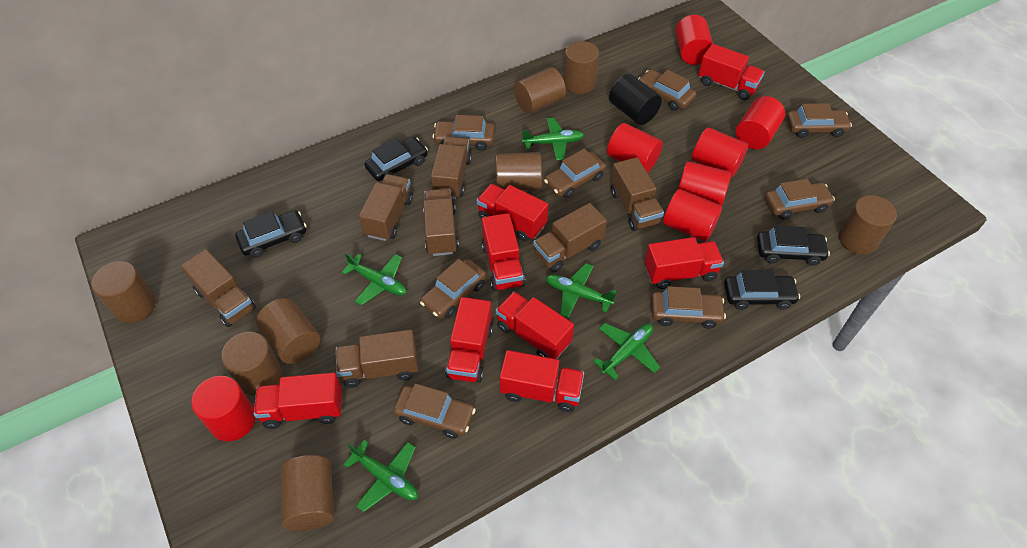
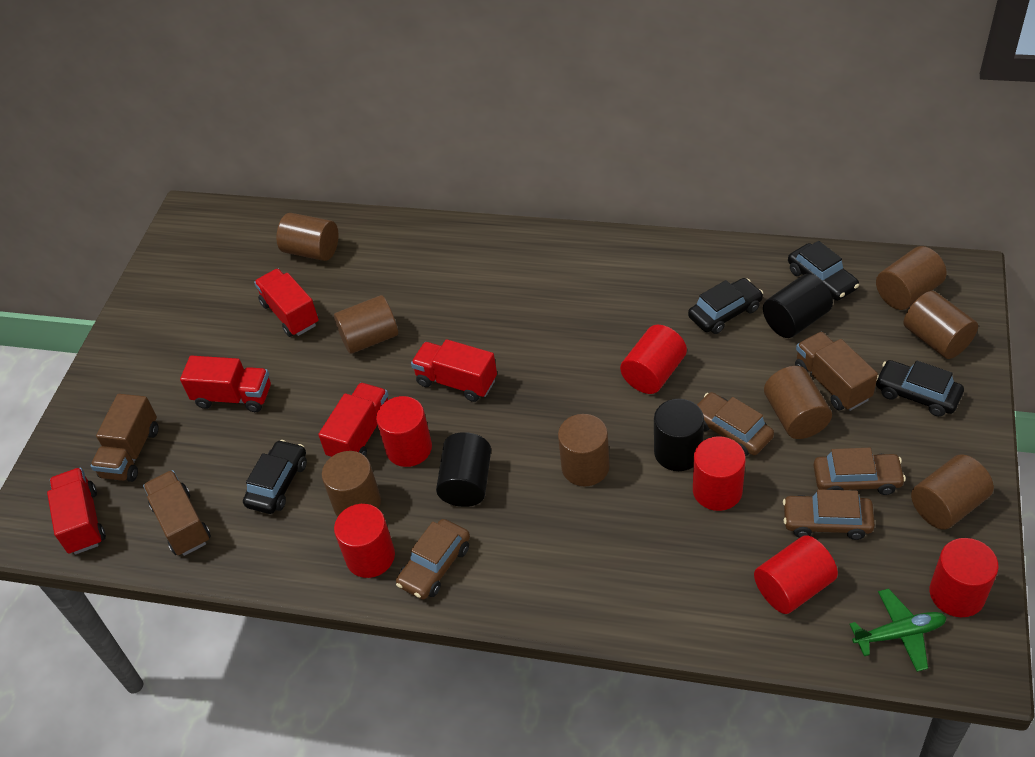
black cylinder: 1 -> 3
brown car: 8 -> 4
brown truck: 7 -> 3
green plane: 5 -> 1
red cylinder: 7 -> 6
red truck: 8 -> 5

